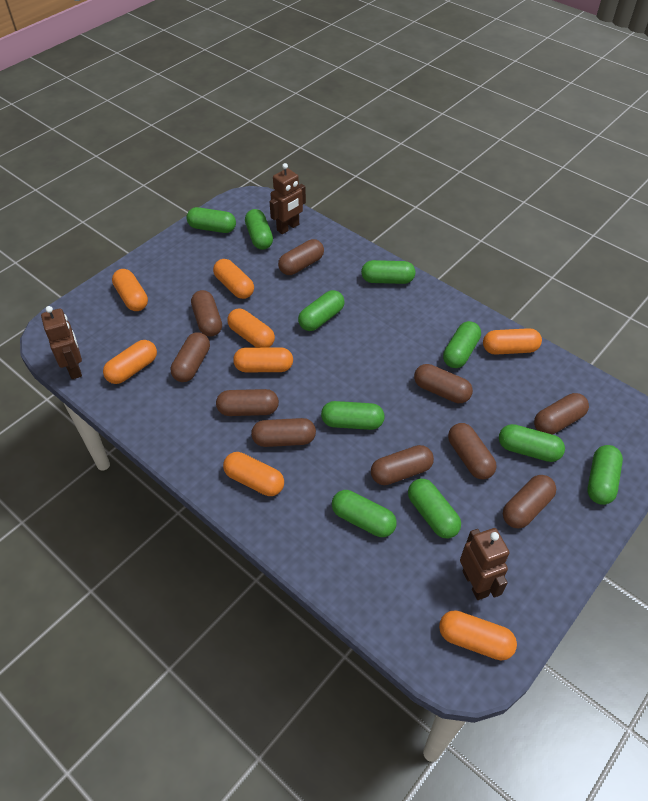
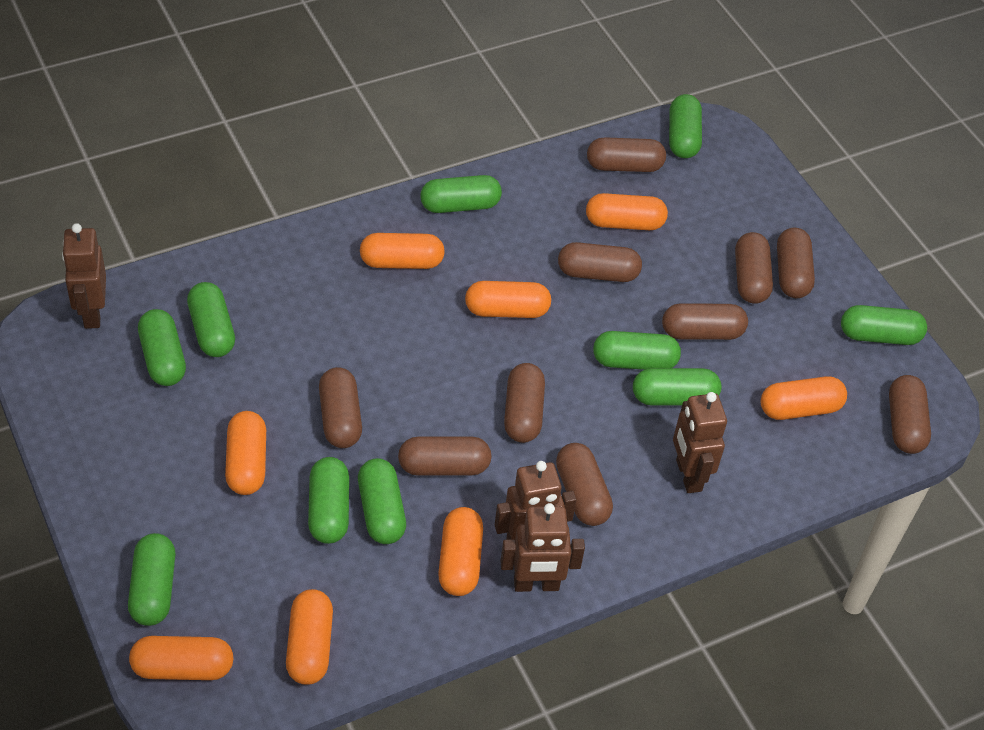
brown robot: 3 -> 4

